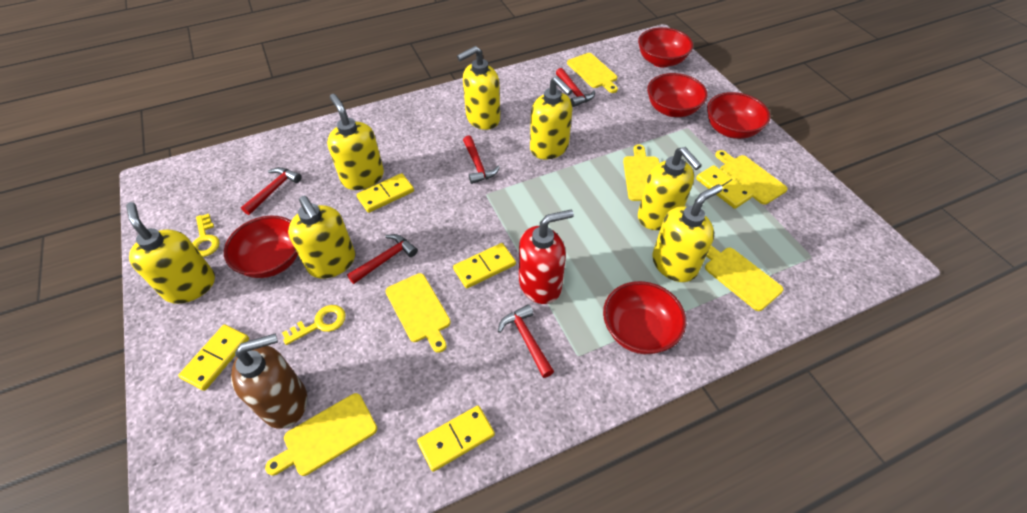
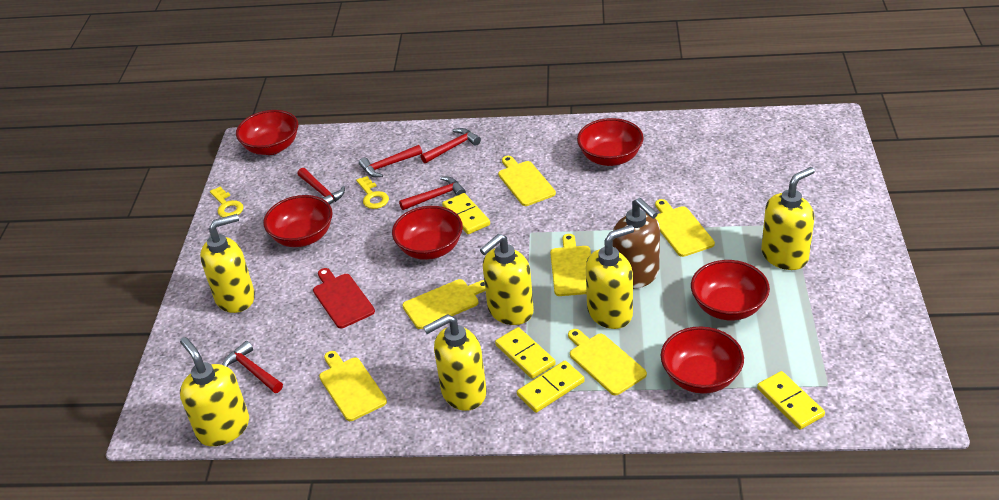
red bowl: 5 -> 6
red cutting board: 0 -> 1
red soap dispenser: 1 -> 0
yellow domino: 5 -> 4
yellow soap dispenser: 7 -> 6

